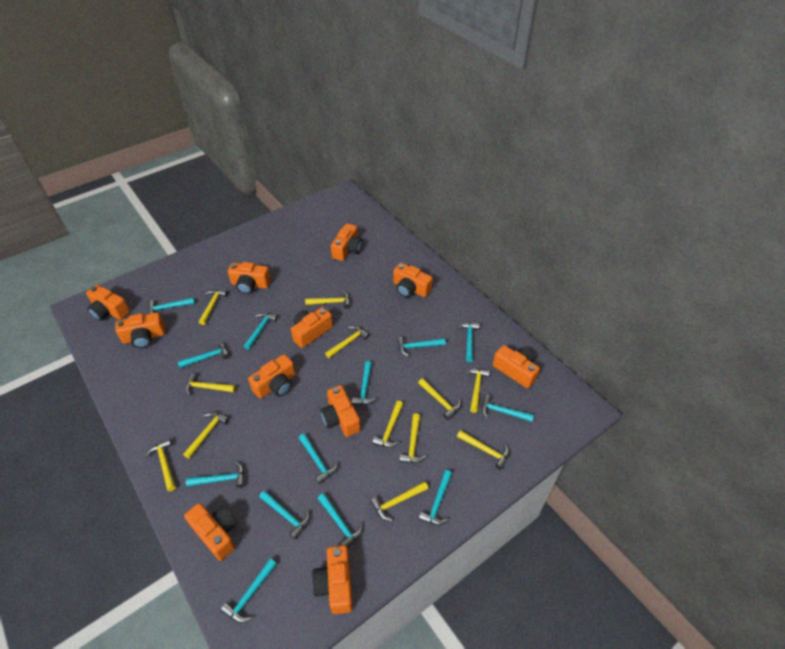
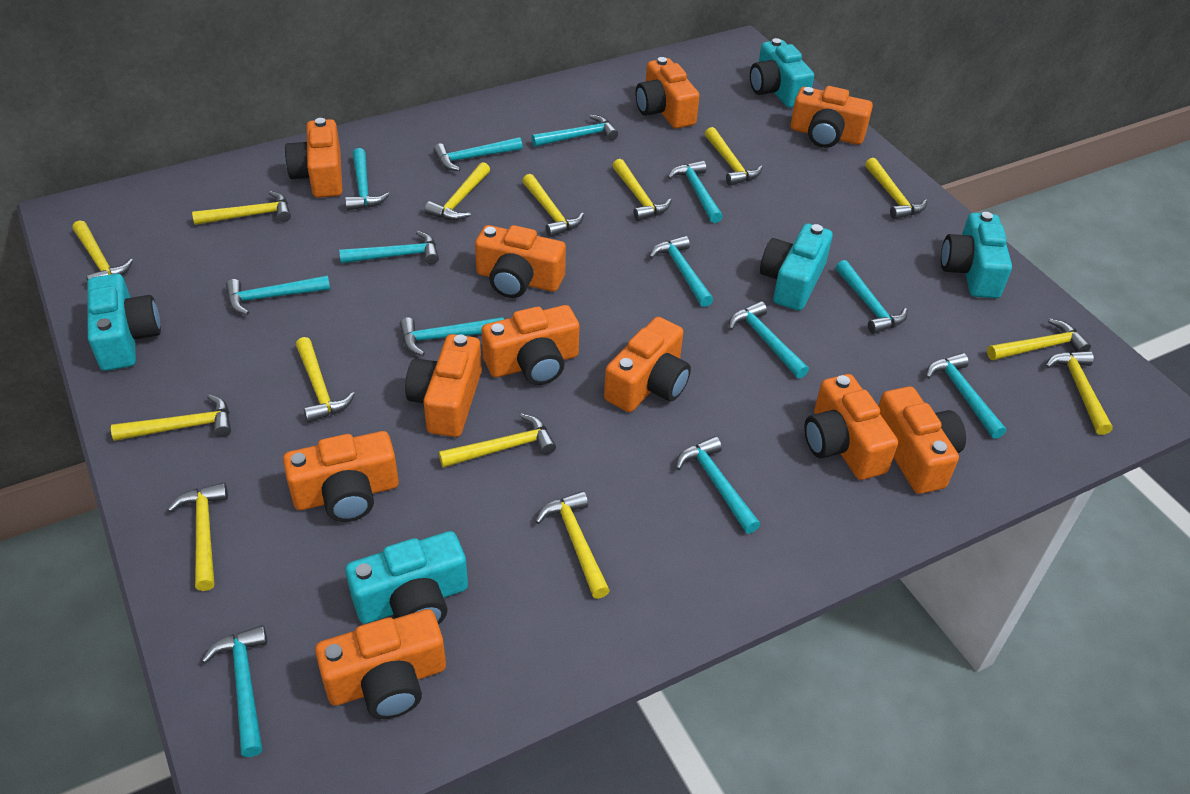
turquoise camera: 0 -> 5
yellow hammer: 12 -> 14

